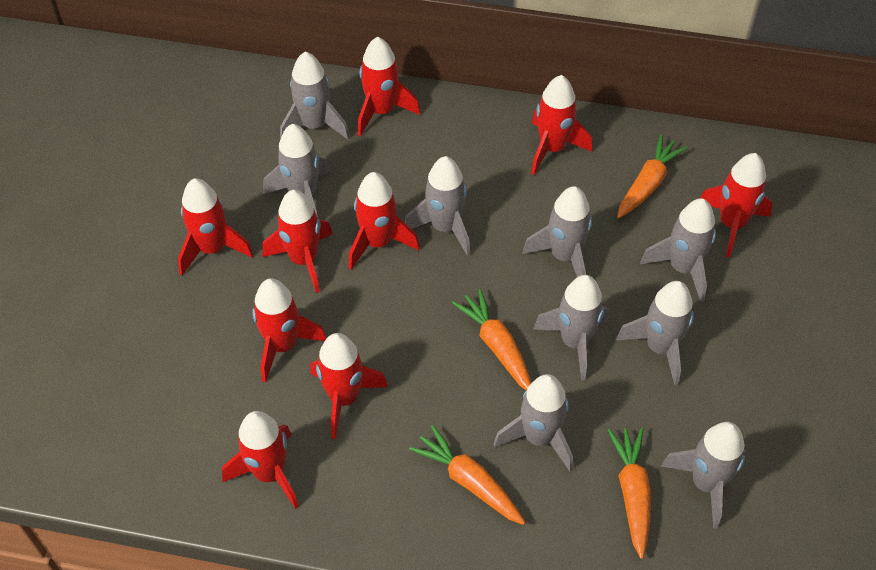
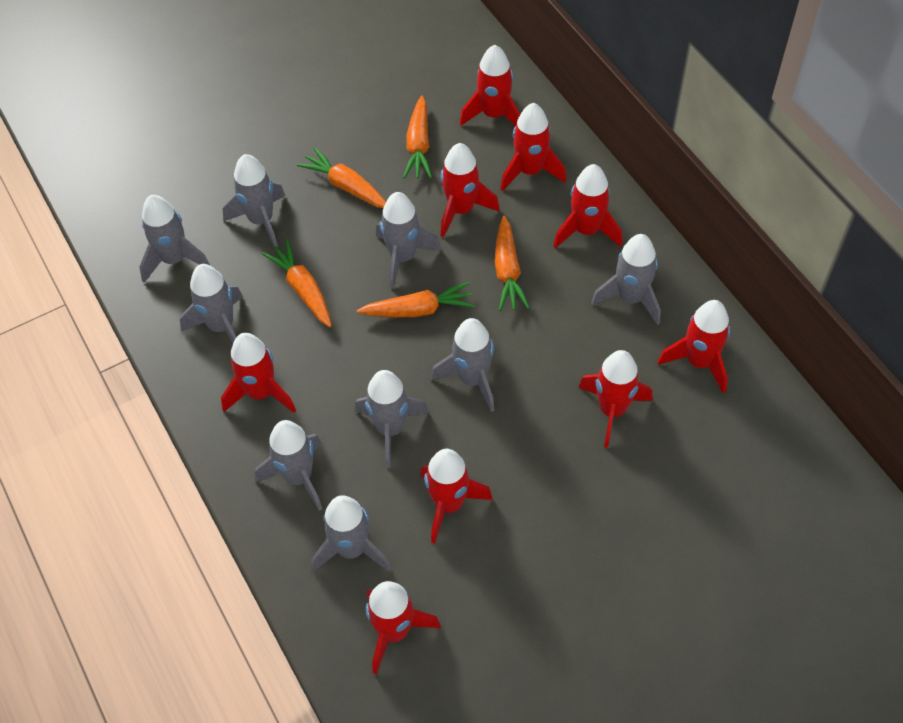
orange carrot: 4 -> 5

